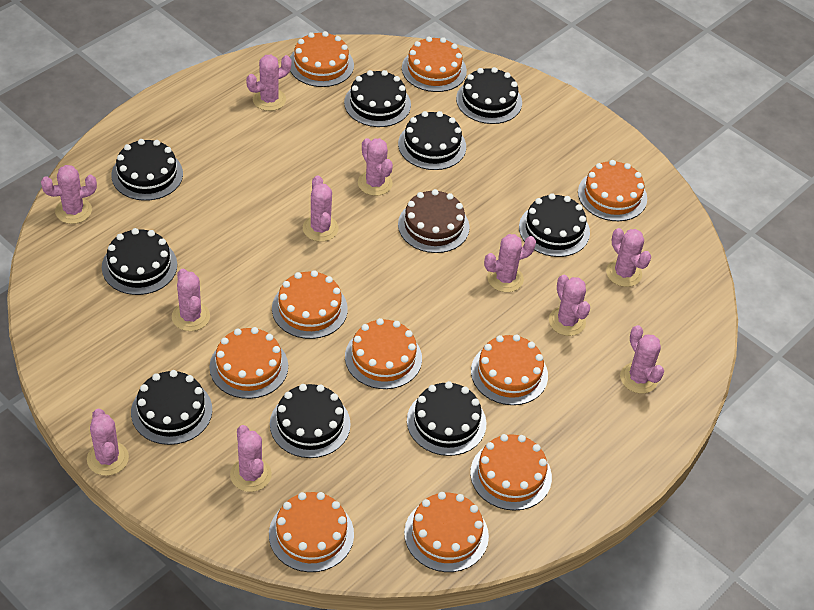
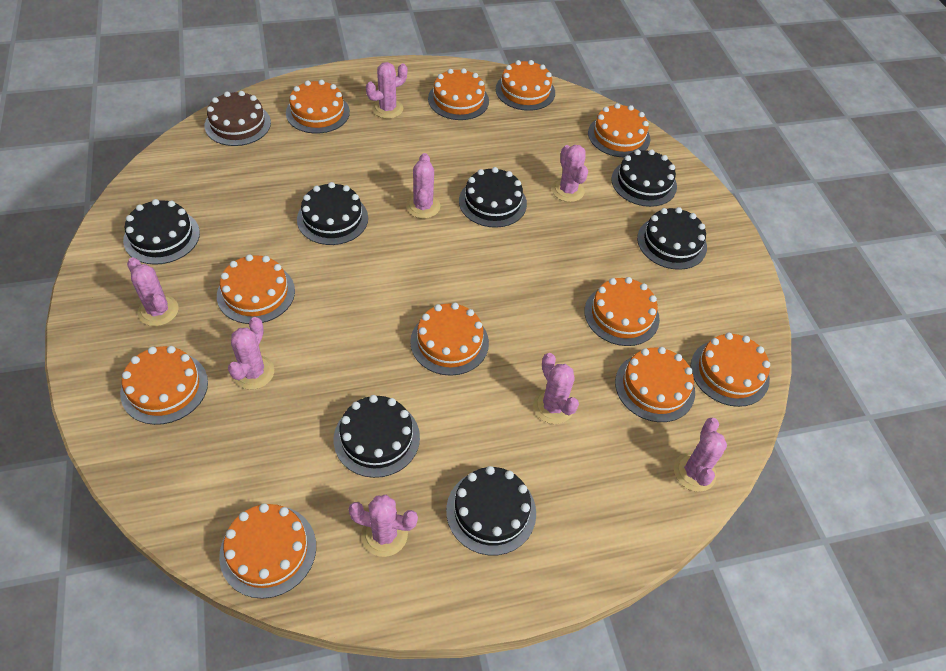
black cake: 9 -> 7
orange cake: 10 -> 11
pink cactus: 11 -> 8

